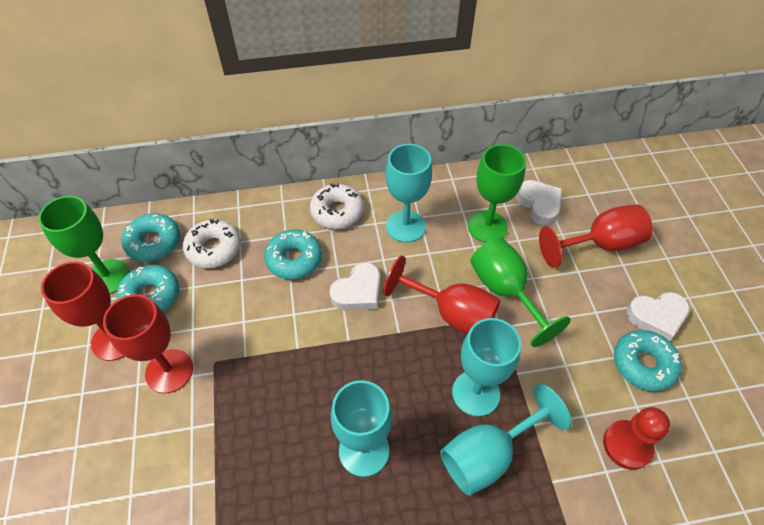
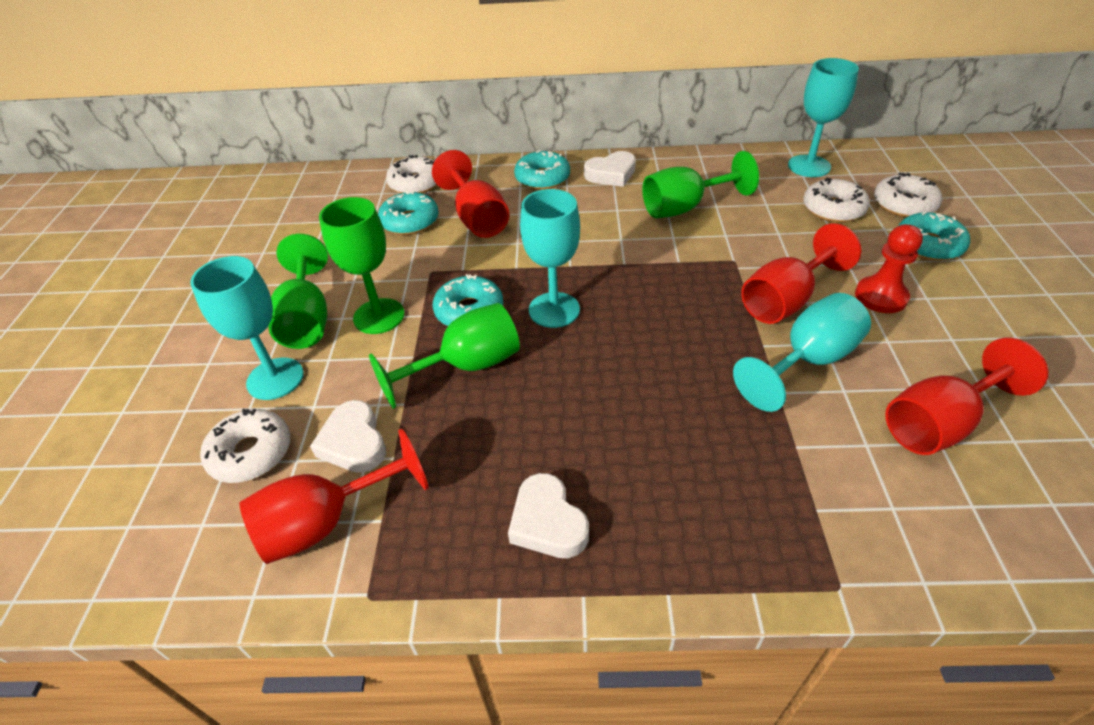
green goblet: 3 -> 4
white donut: 2 -> 4

